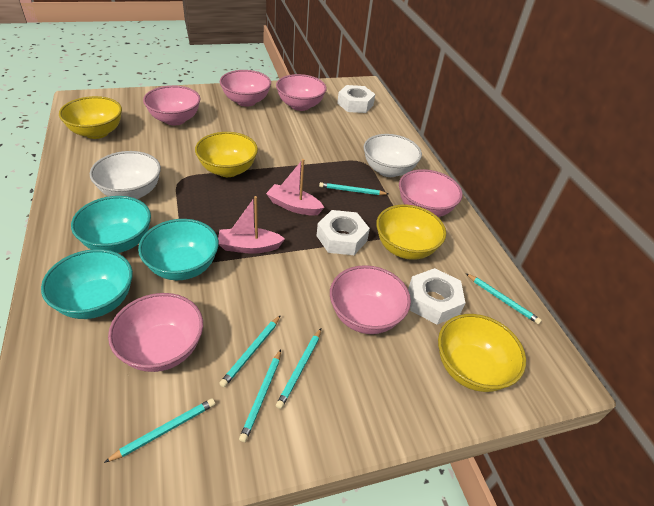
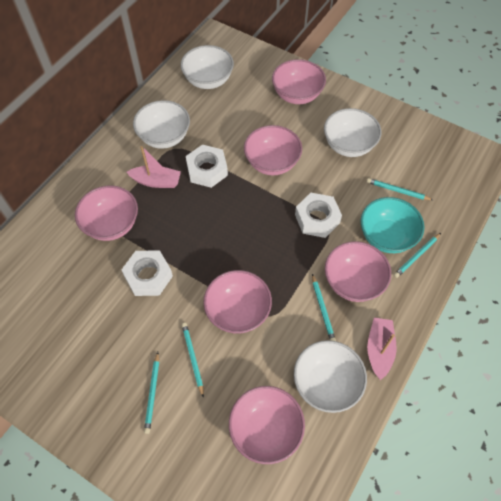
turquoise bowl: 3 -> 1
turquoise pencil: 6 -> 5
white bowl: 2 -> 4
yellow bowl: 4 -> 0

